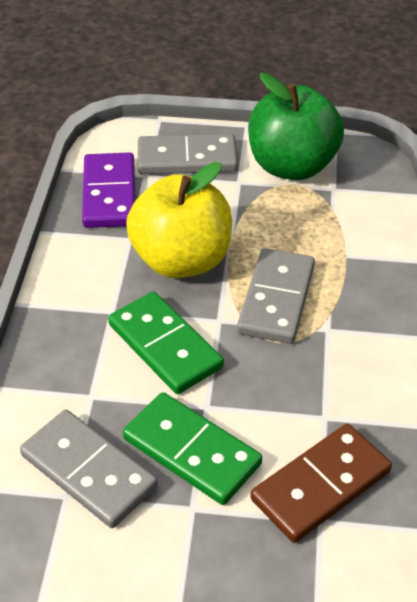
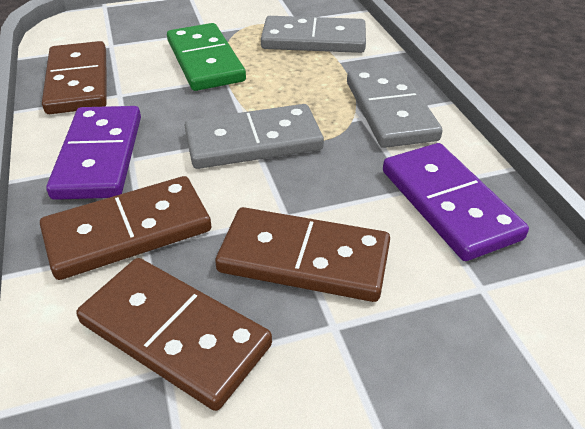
brown domino: 1 -> 4
green apple: 1 -> 0
green domino: 2 -> 1
purple domino: 1 -> 2
yellow apple: 1 -> 0

